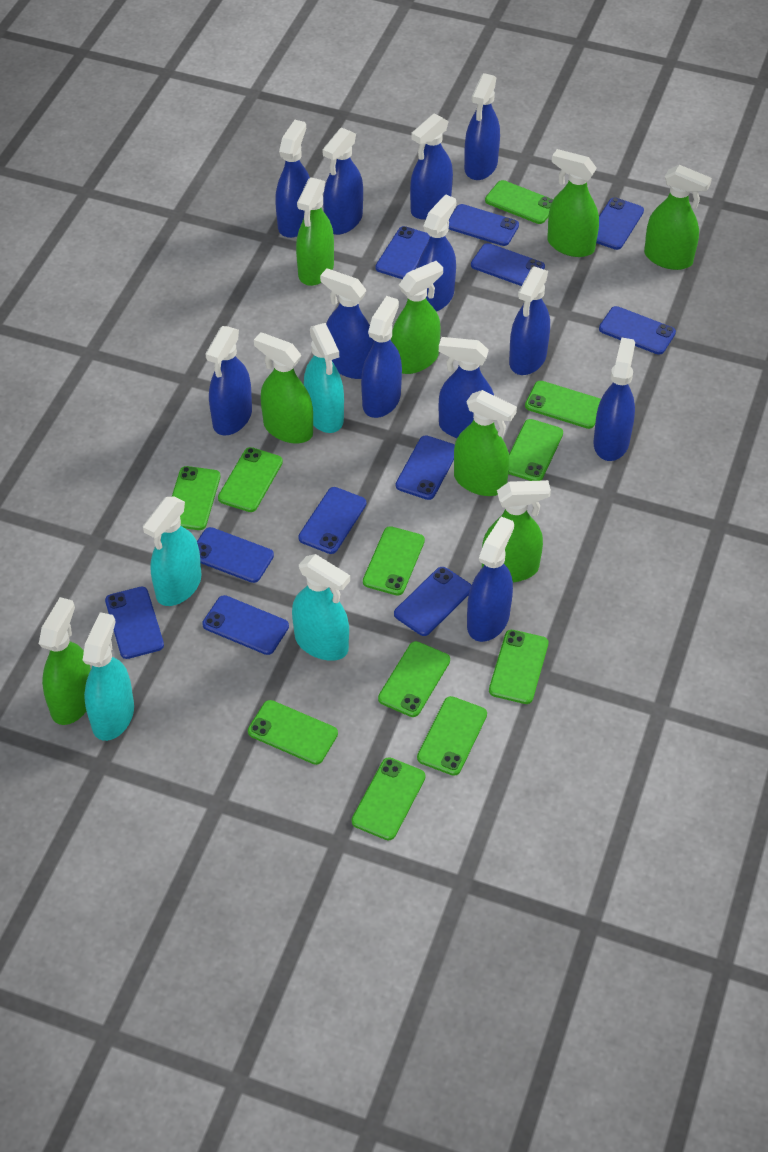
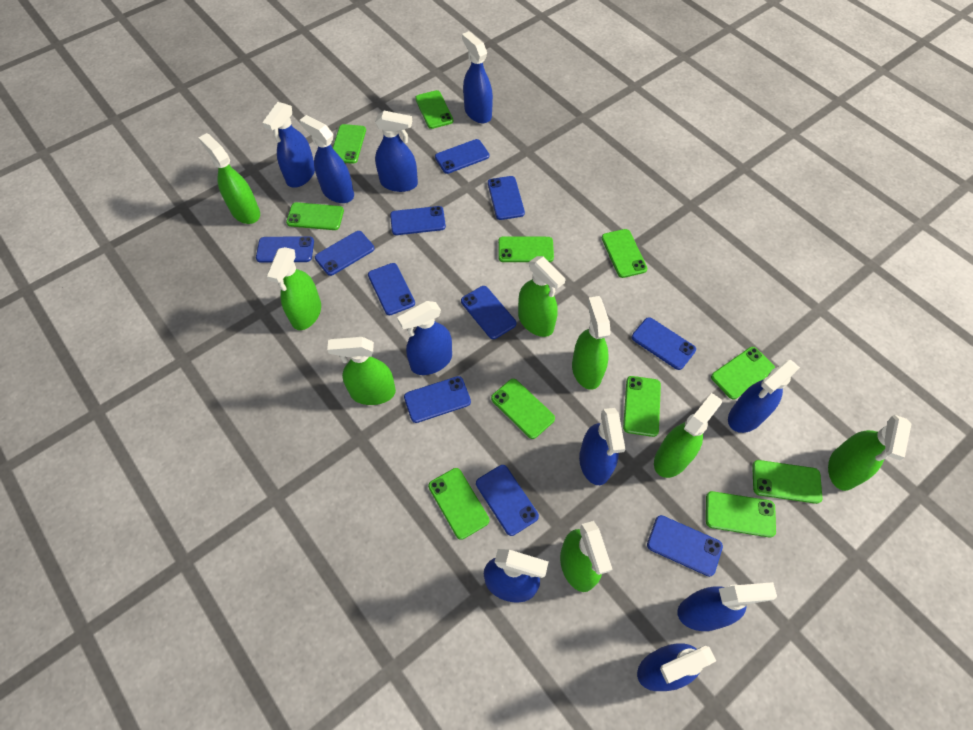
blue spray bottle: 12 -> 10
turquoise spray bottle: 4 -> 0

